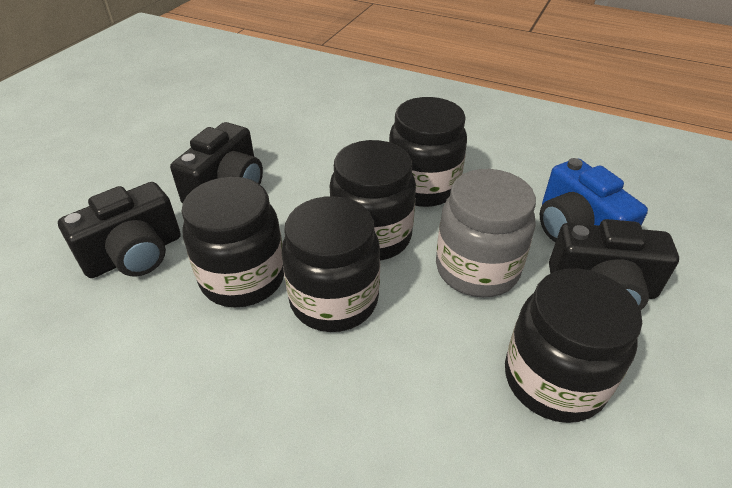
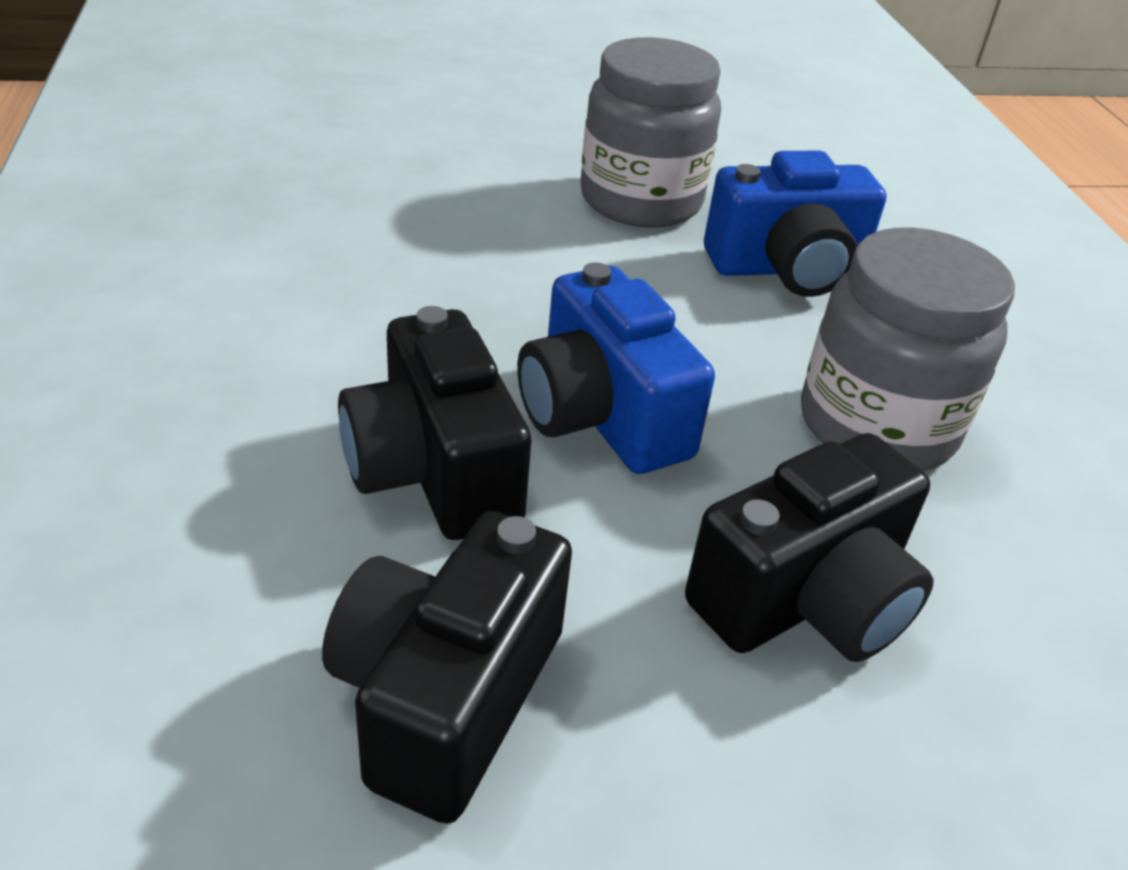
black jar: 5 -> 0
blue camera: 1 -> 2
grey jar: 1 -> 2

